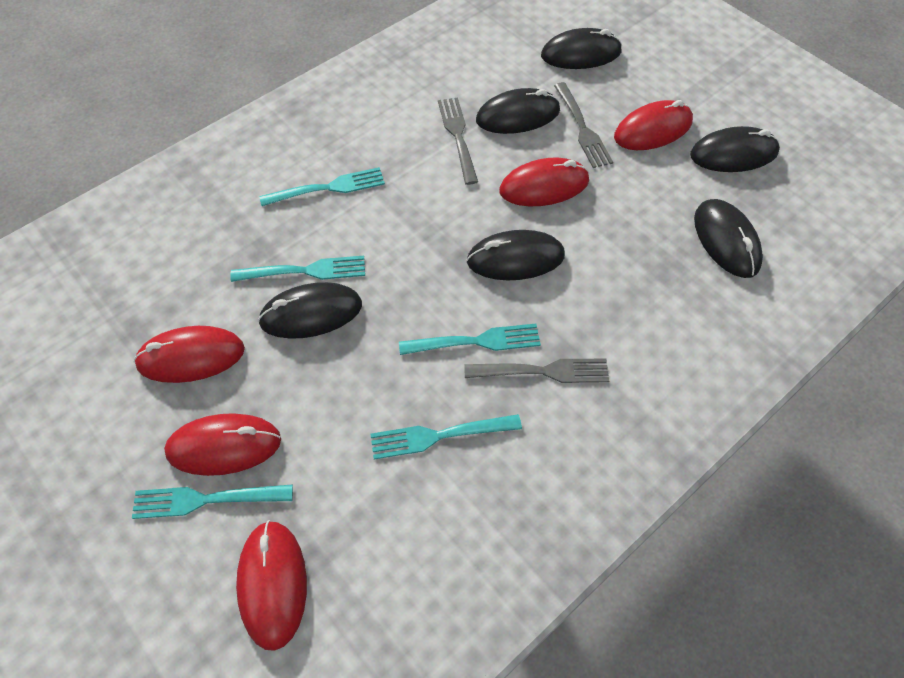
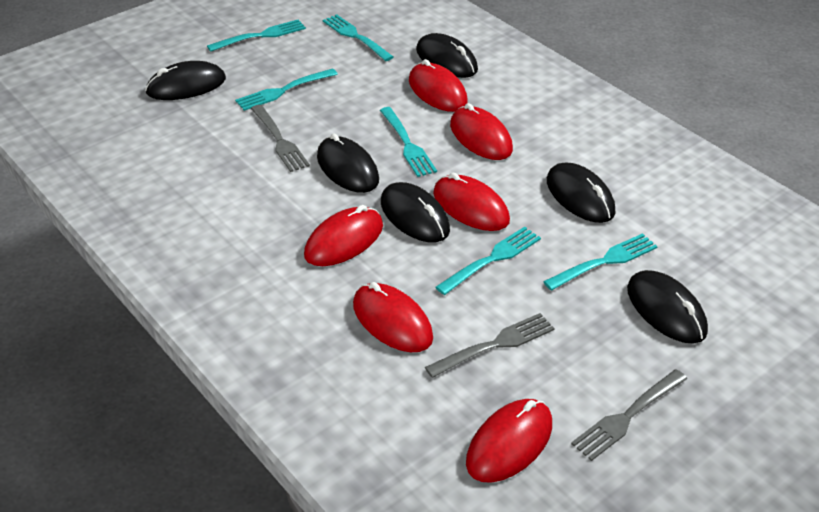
red mouse: 5 -> 6
turquoise fork: 5 -> 6

